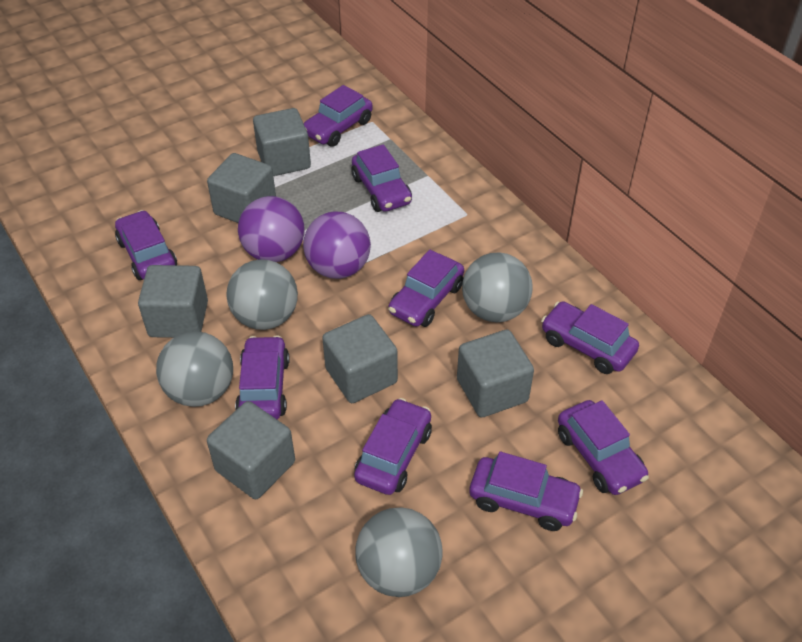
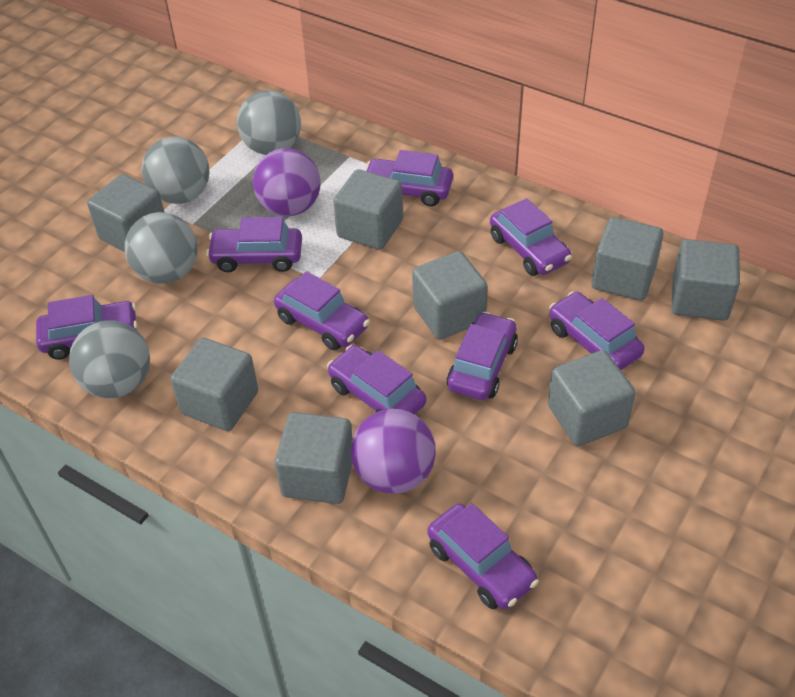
grey cube: 6 -> 8

